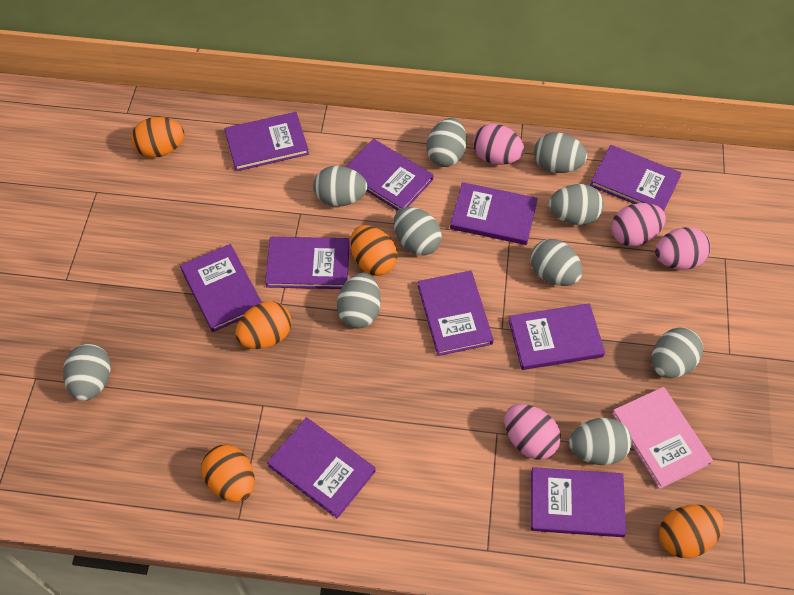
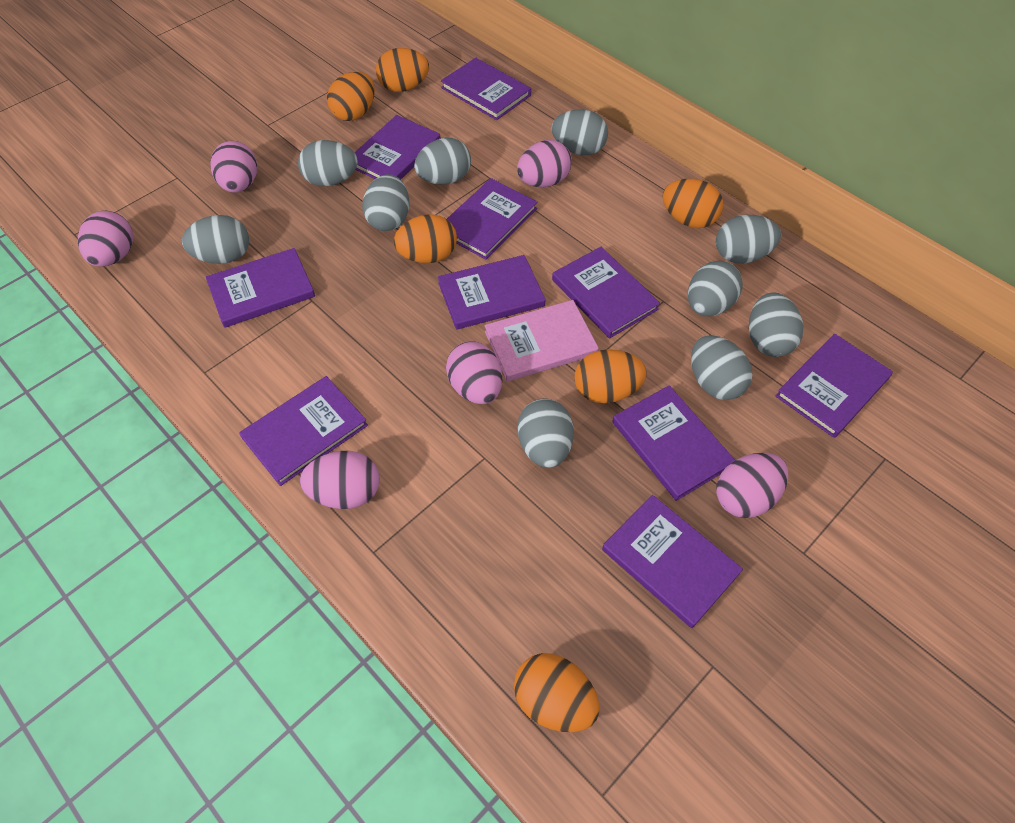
orange egg: 5 -> 6
pink egg: 4 -> 6

